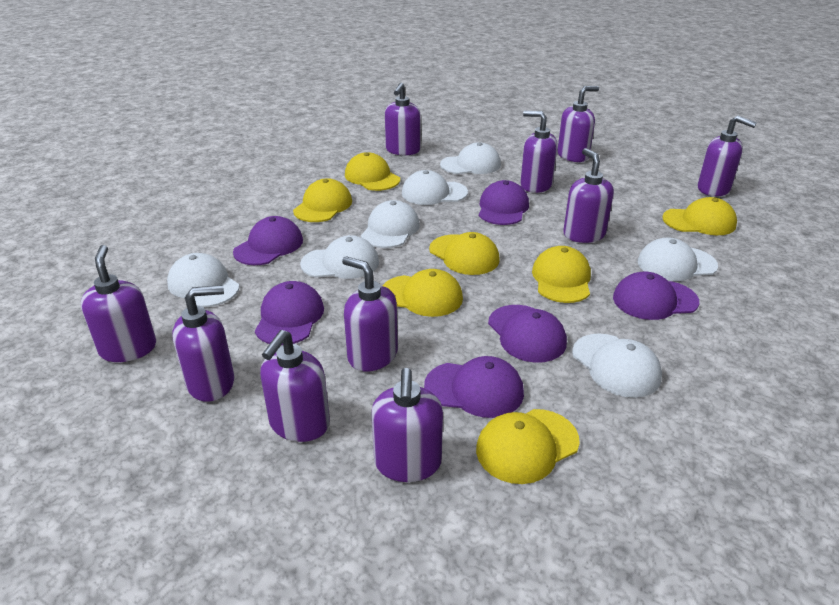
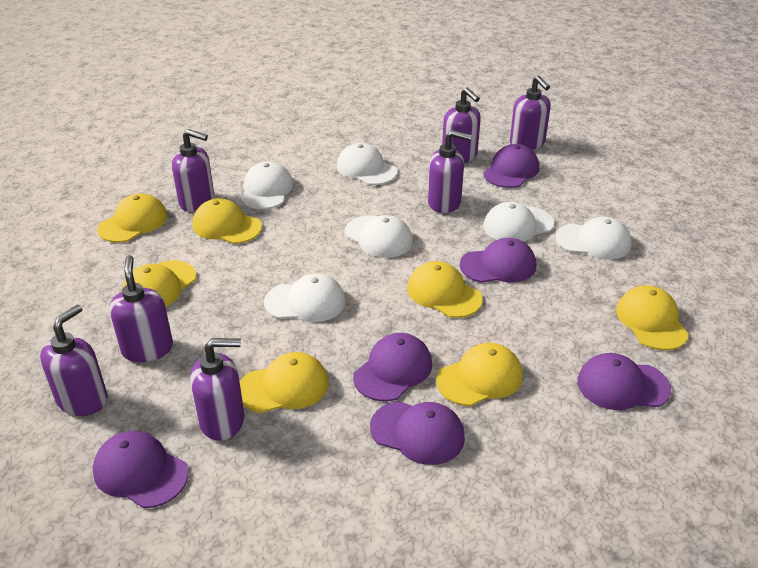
purple soap dispenser: 10 -> 7
white cap: 7 -> 6

